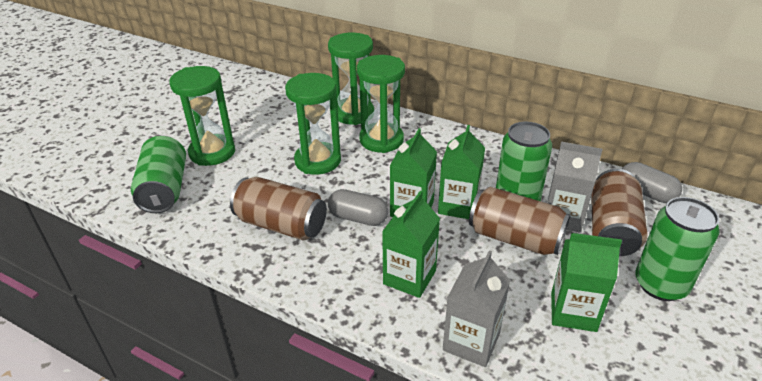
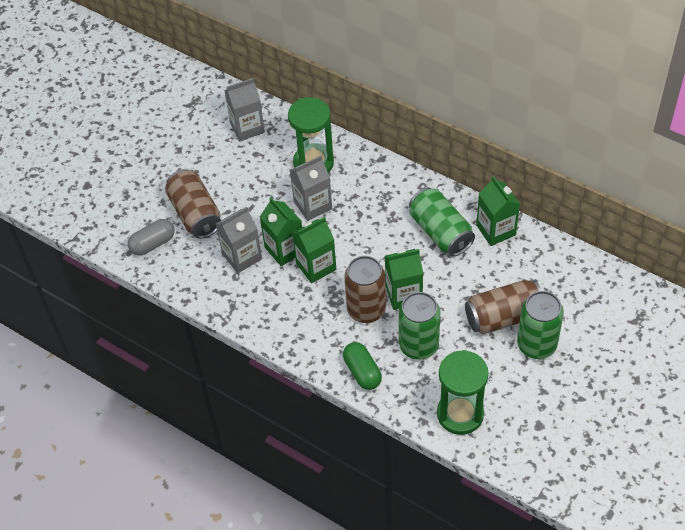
green capsule: 0 -> 1
green hourglass: 4 -> 2
grey capsule: 2 -> 1
grey carton: 2 -> 3

